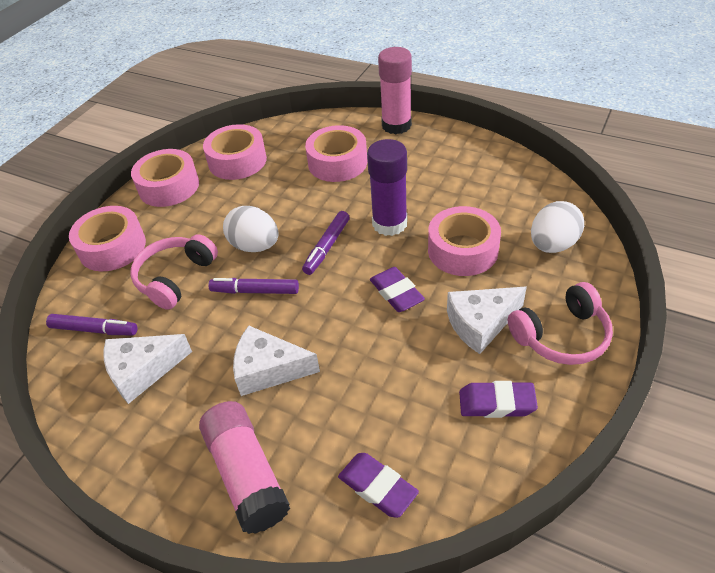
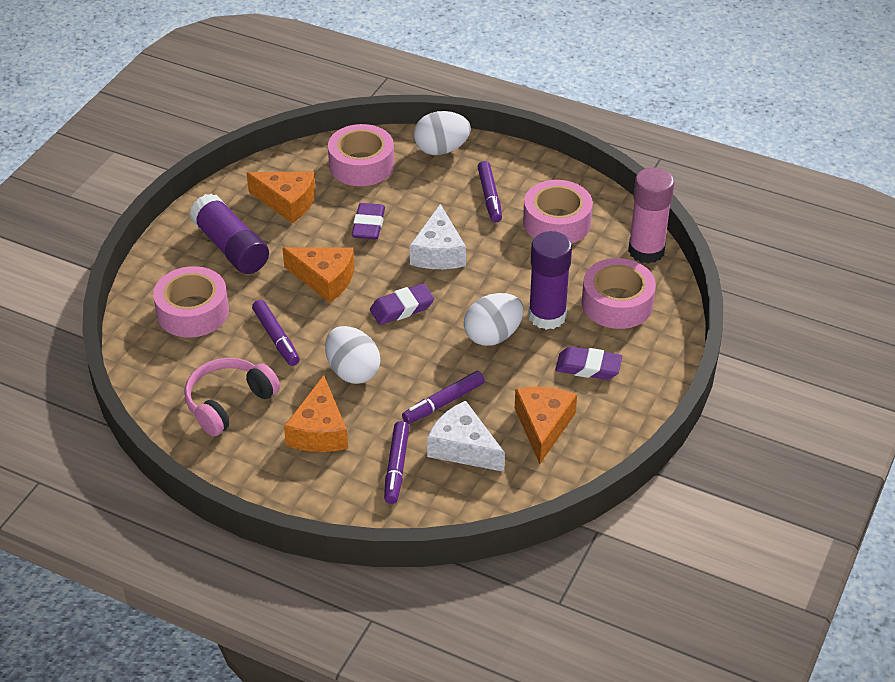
orange cheese: 0 -> 4
pink glue stick: 2 -> 1
pink headphones: 2 -> 1
pink tape: 5 -> 4
purple glue stick: 1 -> 2
purple marker: 3 -> 4
white cheese: 3 -> 2
white egg: 2 -> 3

